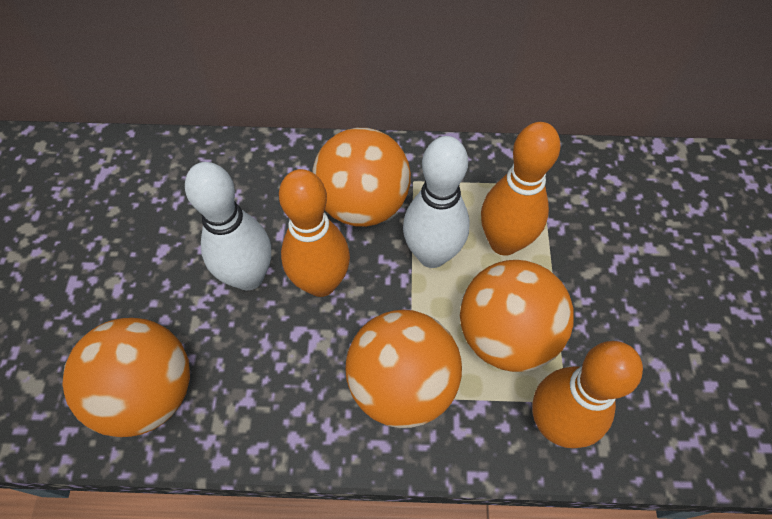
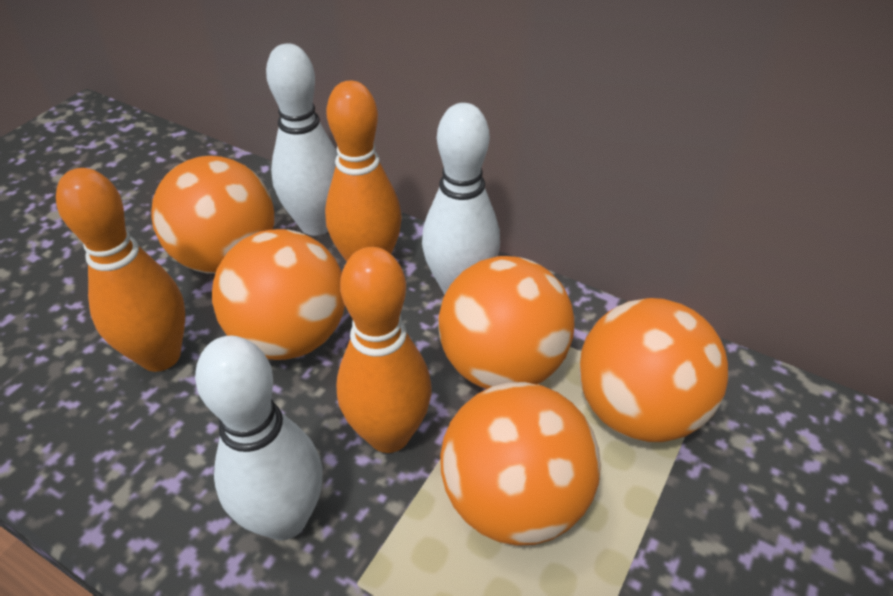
orange ball: 4 -> 5
white bowling pin: 2 -> 3

